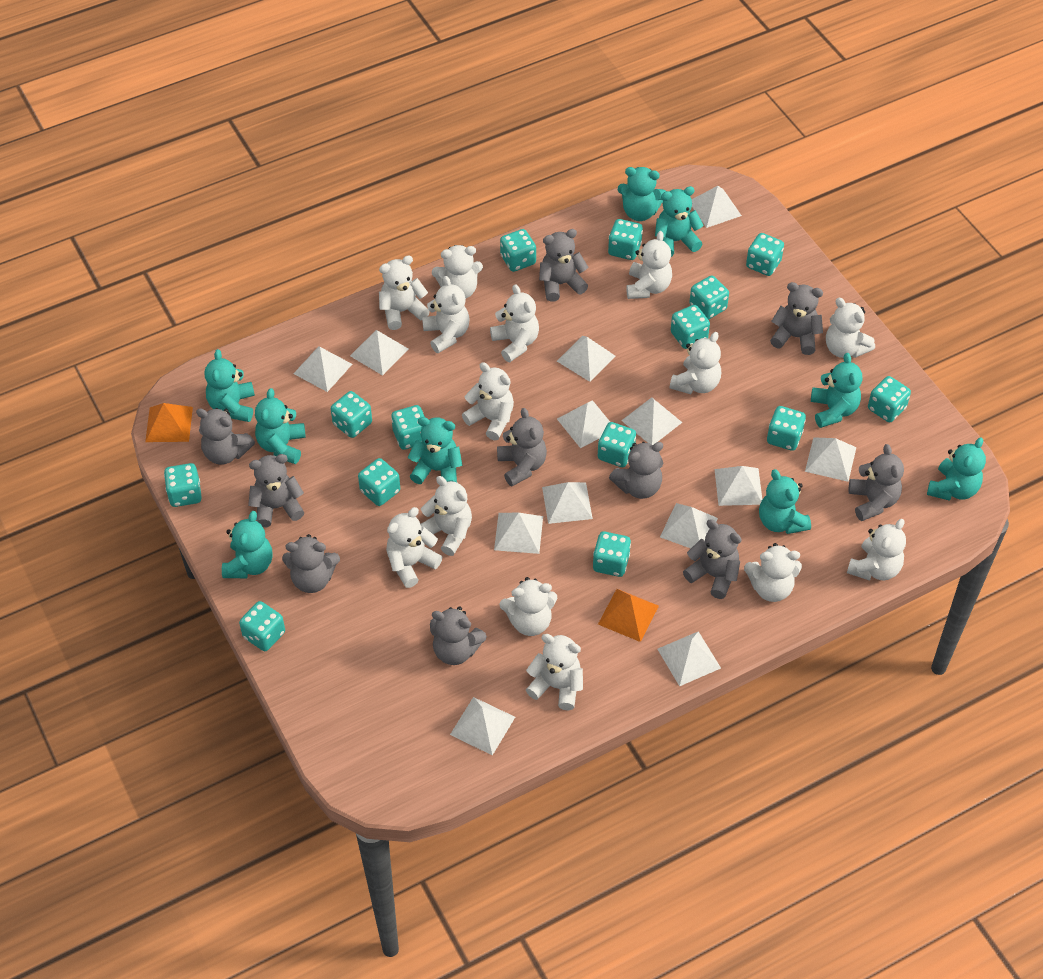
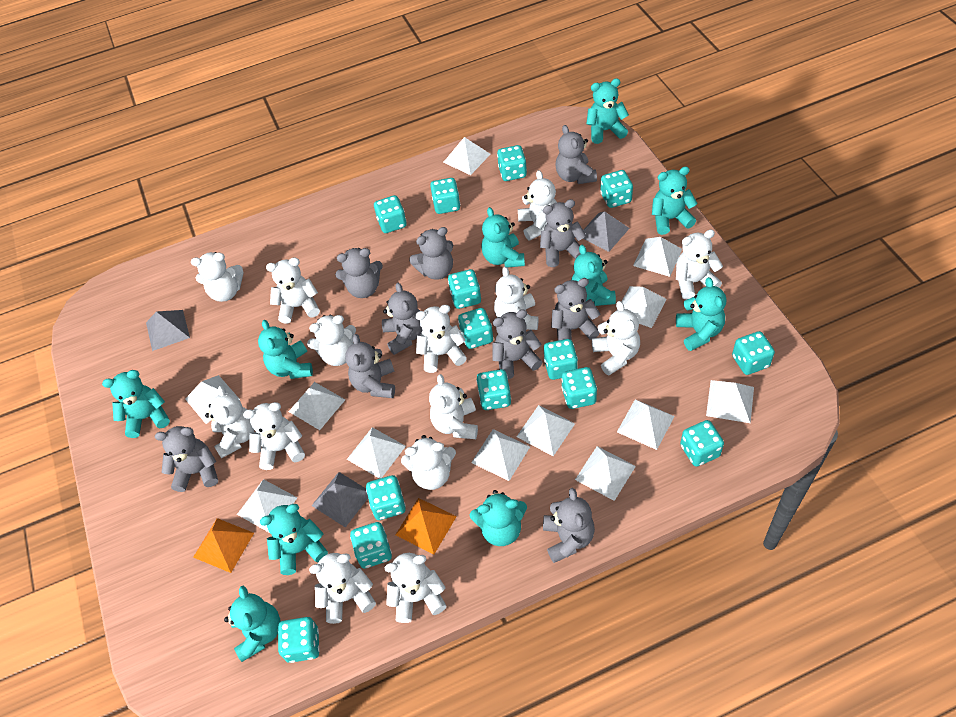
grey pyramid: 0 -> 3
turquoise teddy bear: 9 -> 10
white pyramid: 13 -> 12

